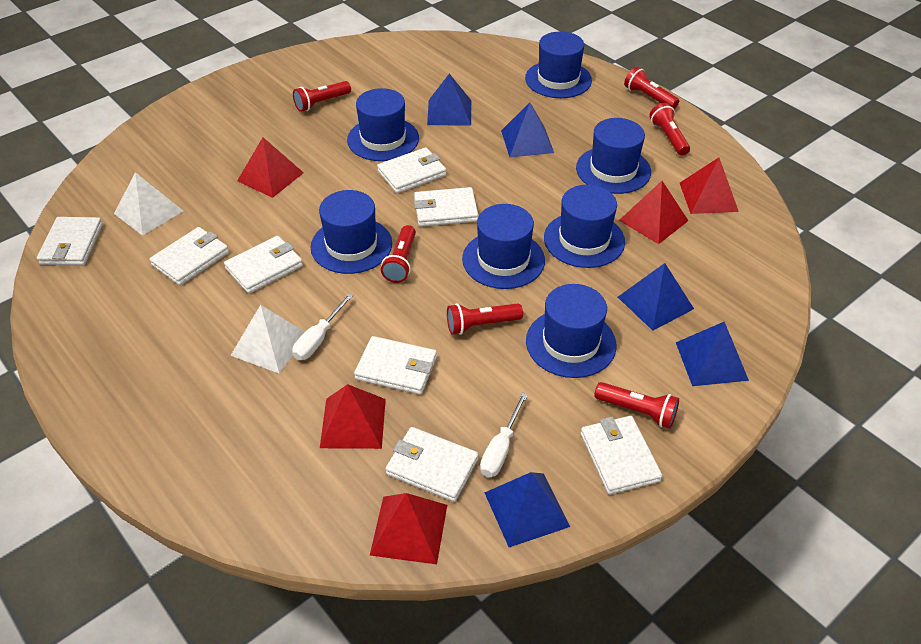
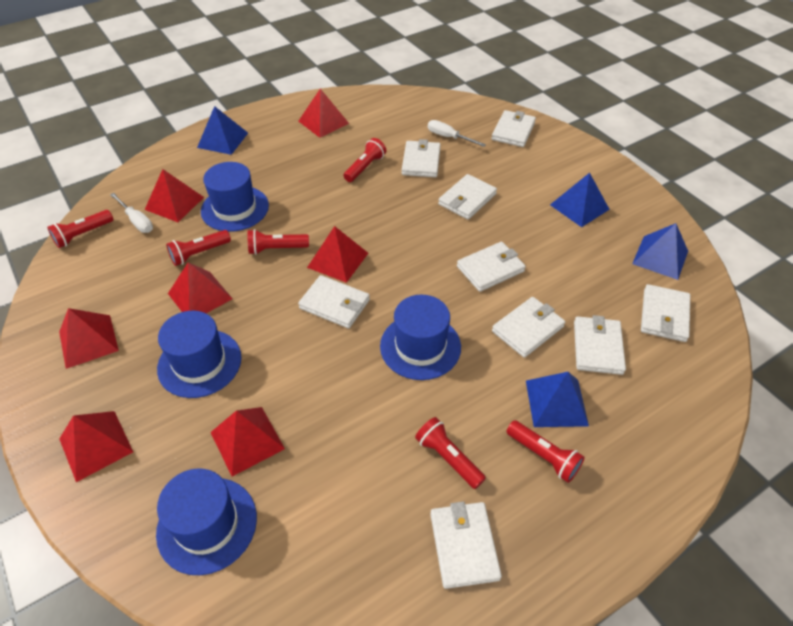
blue hat: 7 -> 4
blue pyramid: 5 -> 4
red pyramid: 5 -> 7
white pyramid: 2 -> 0
white wallet: 8 -> 9

